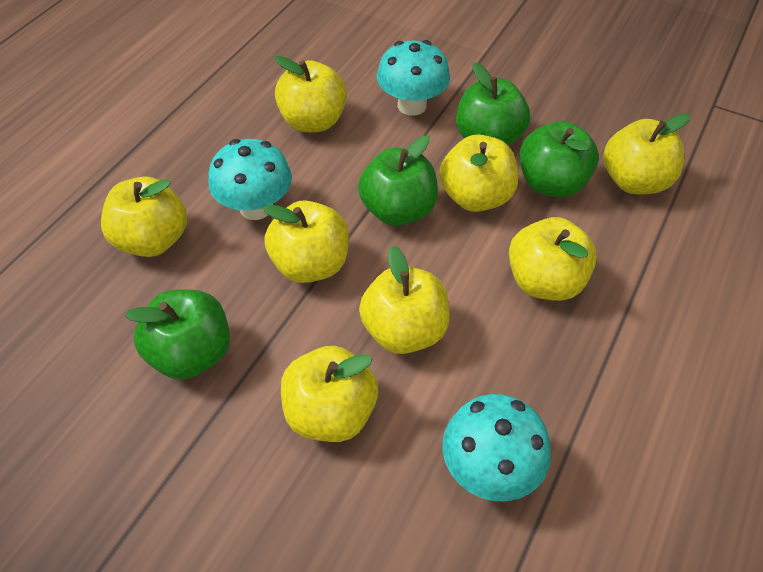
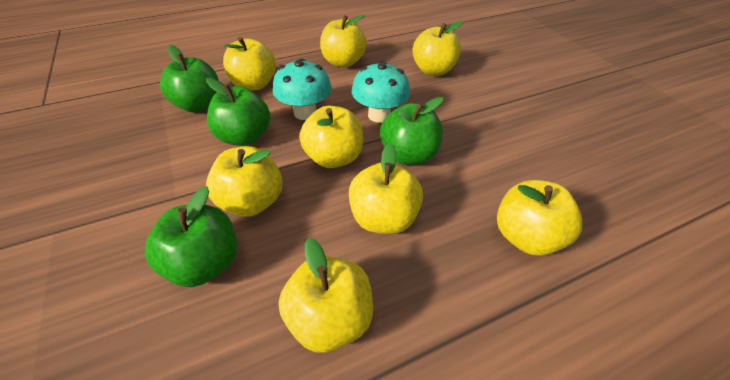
turquoise mushroom: 3 -> 2

